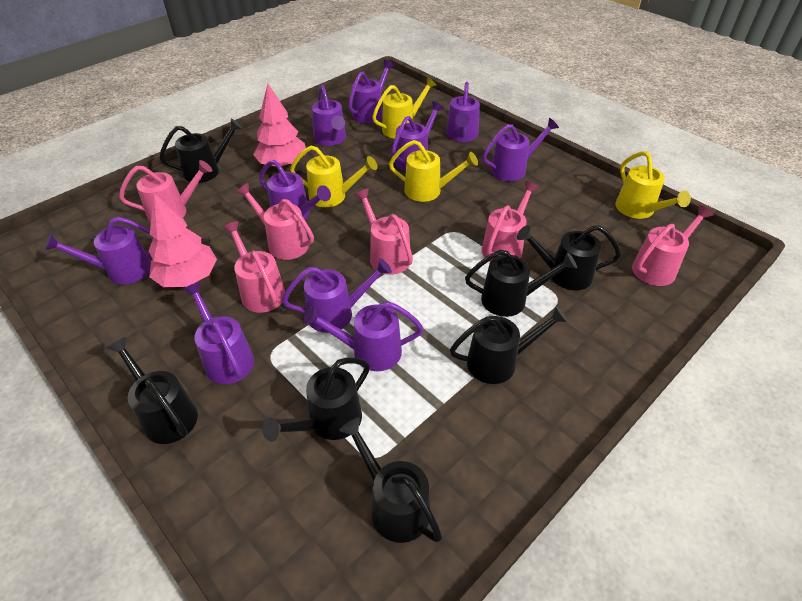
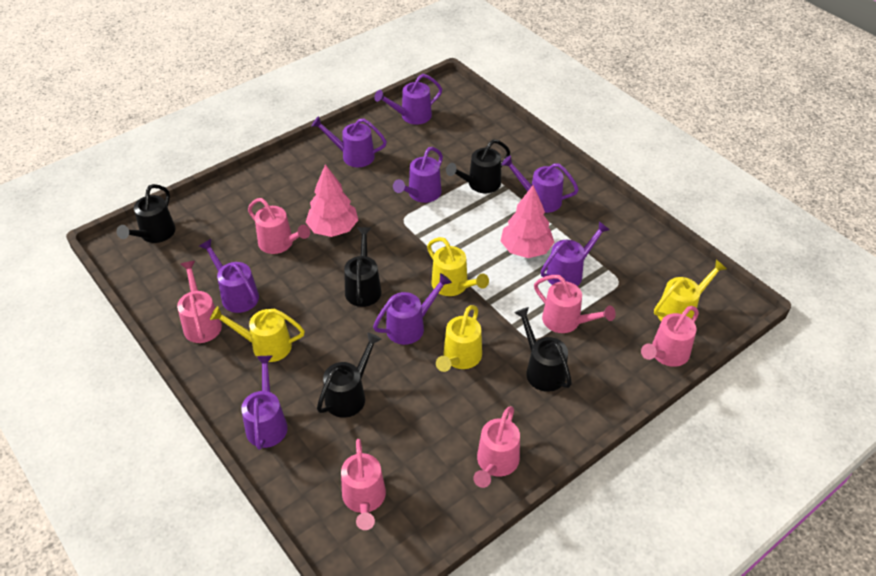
black watering can: 7 -> 5
purple watering can: 10 -> 8

